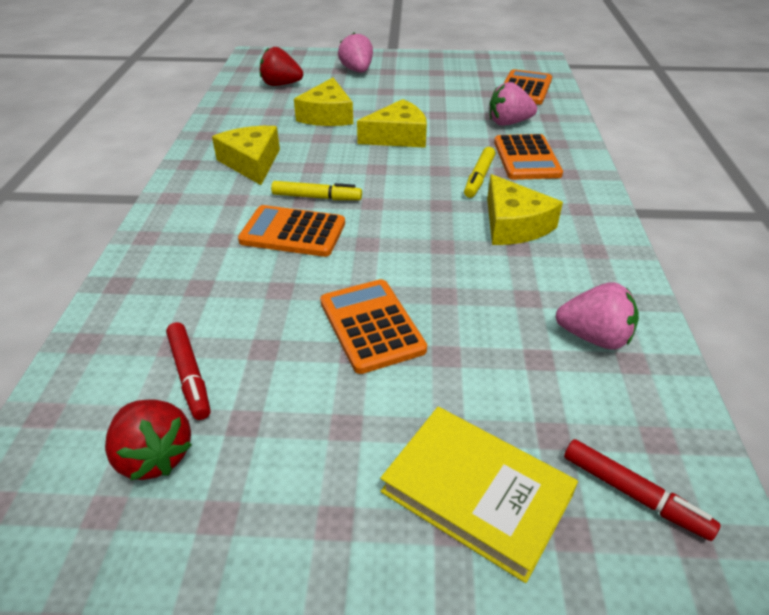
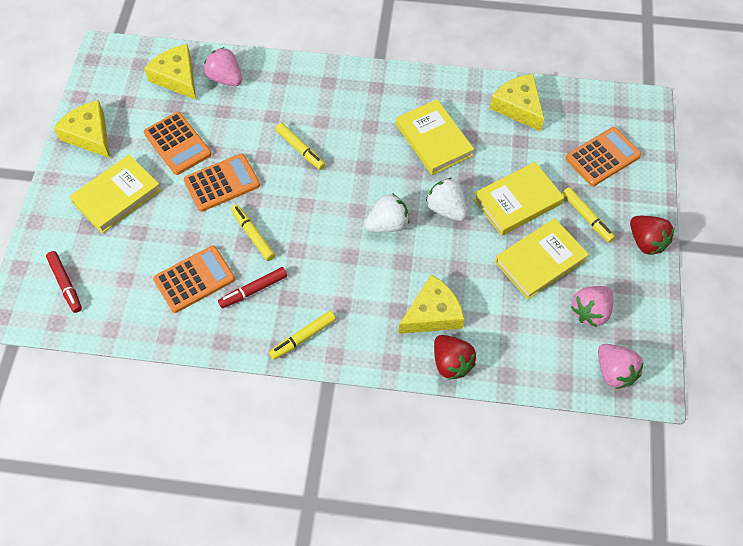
white strawberry: 0 -> 2
yellow book: 1 -> 4
yellow marker: 2 -> 4

